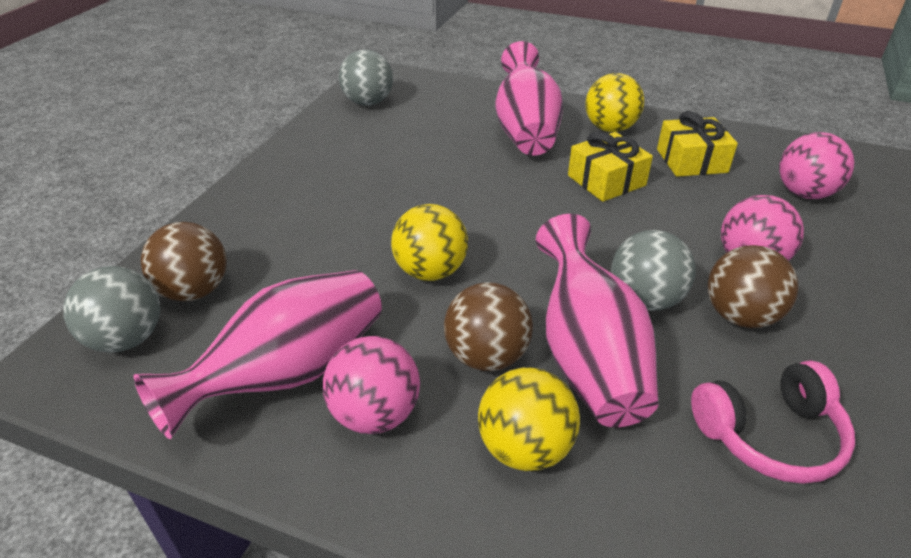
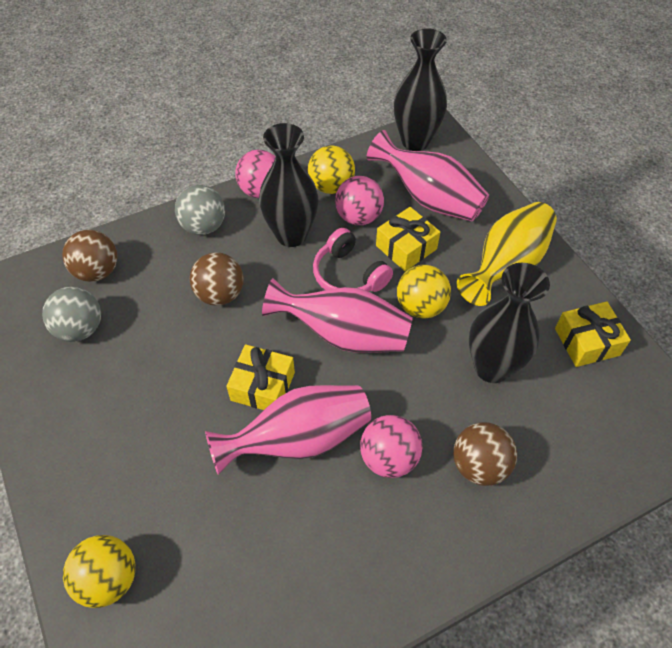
black vase: 0 -> 3
grey ball: 3 -> 2
yellow gift: 2 -> 3
yellow vase: 0 -> 1

